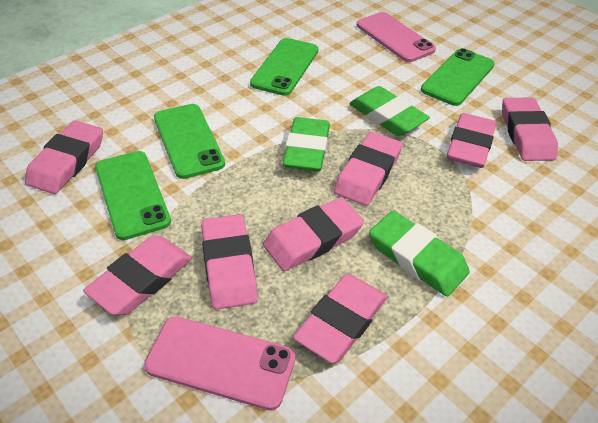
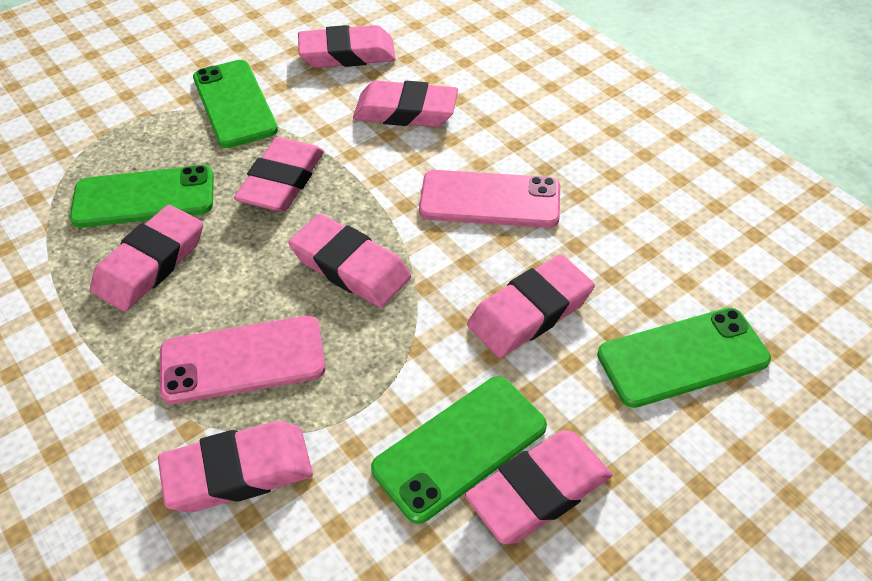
green eraser: 3 -> 0

